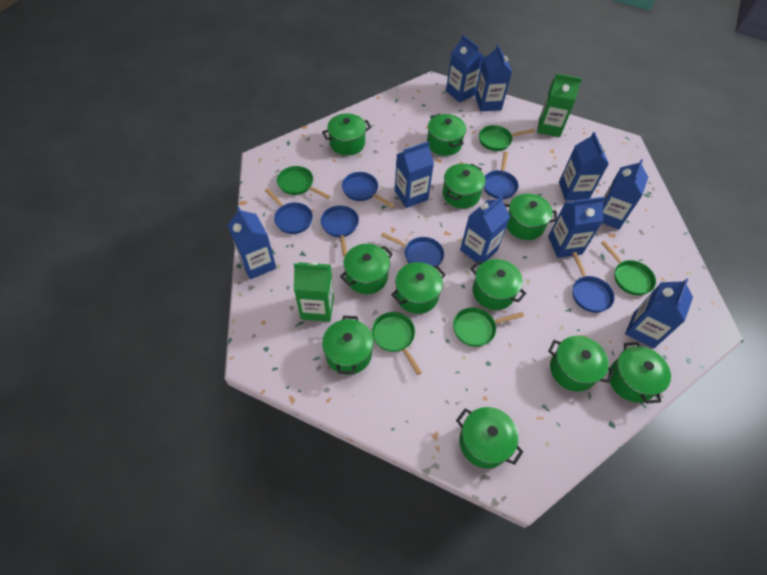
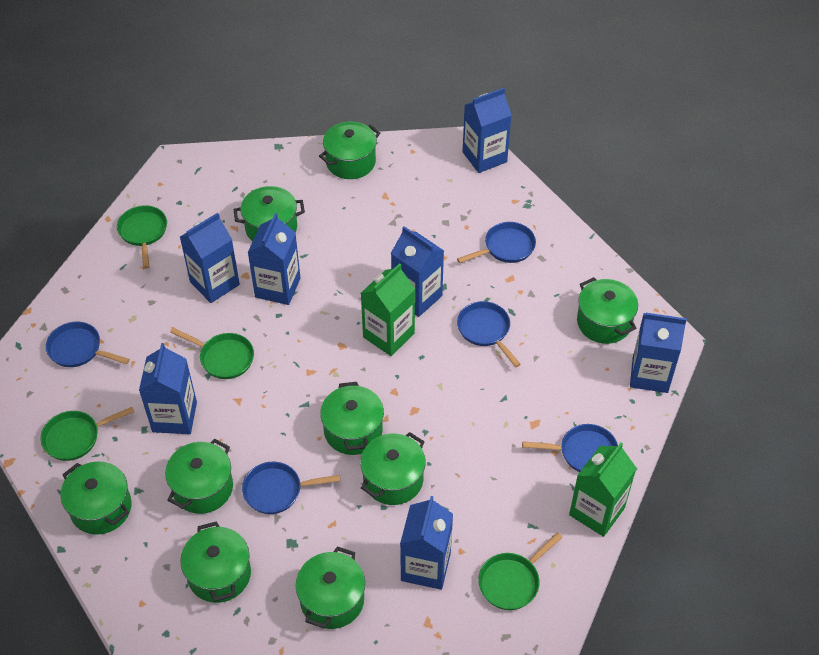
blue carton: 9 -> 7
blue pan: 6 -> 5
green pan: 5 -> 4
green pot: 11 -> 9

